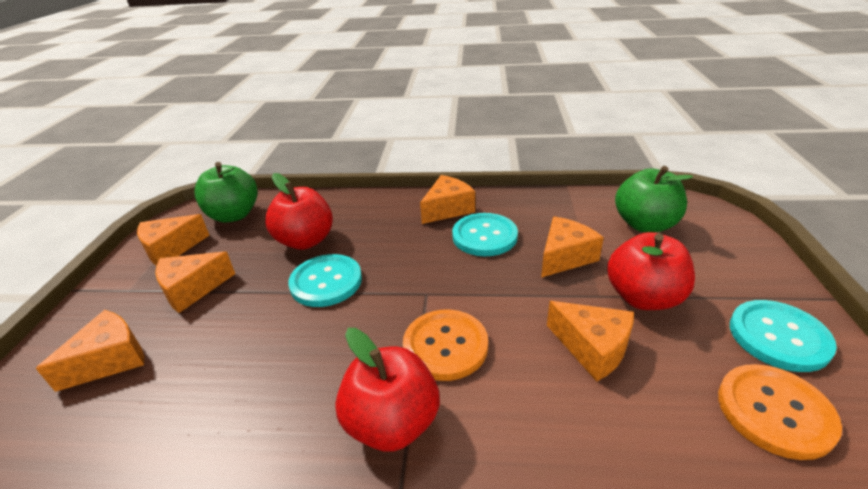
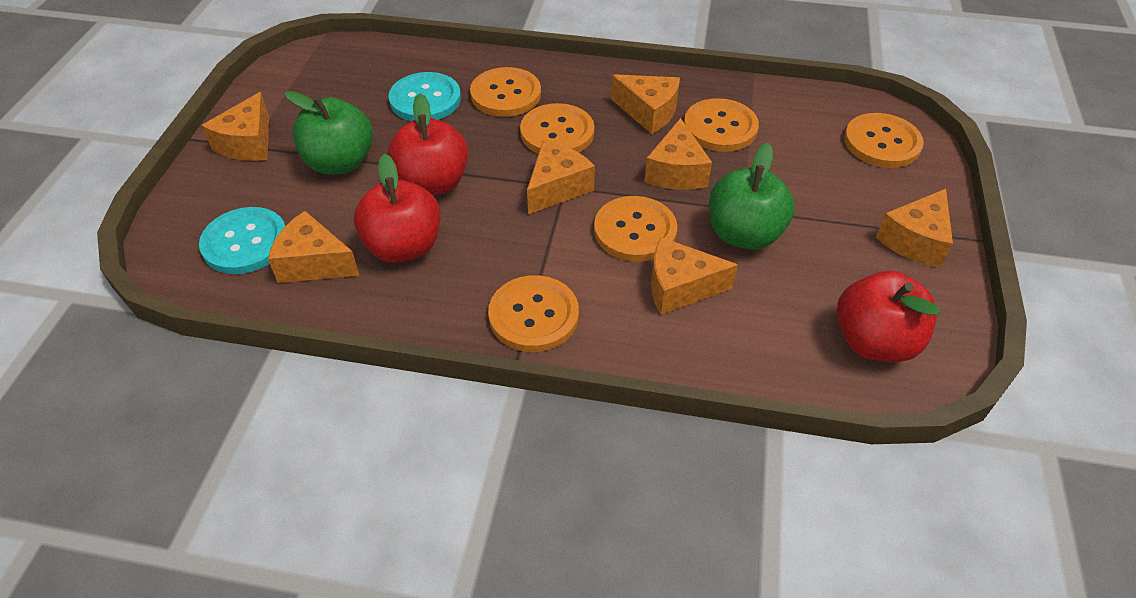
orange button: 2 -> 6
orange cheese: 6 -> 7
turquoise button: 3 -> 2

